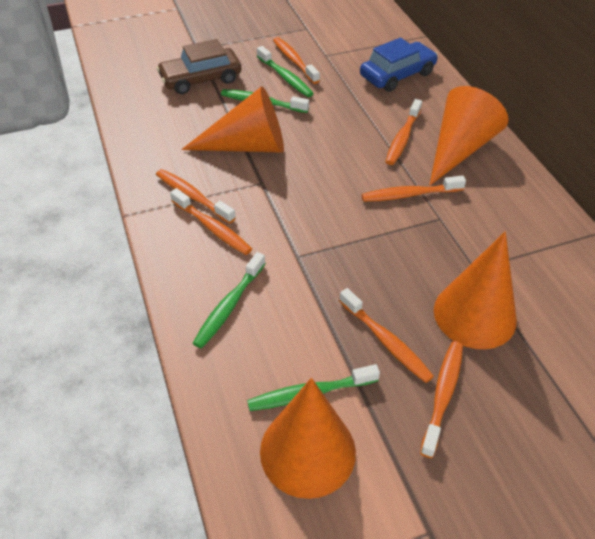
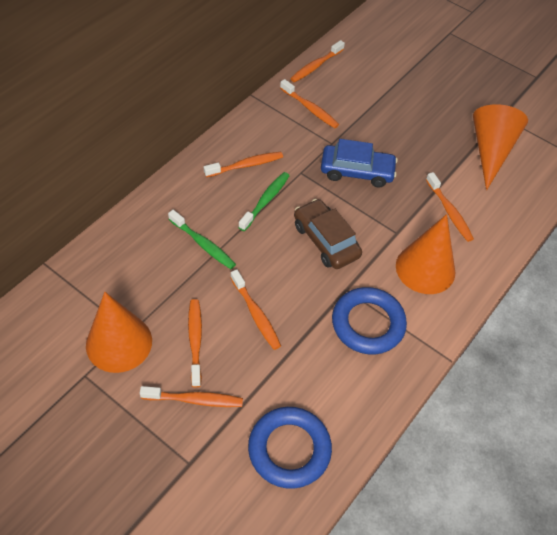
blue ring: 0 -> 2
green toothbrush: 4 -> 2
orange cone: 4 -> 3

